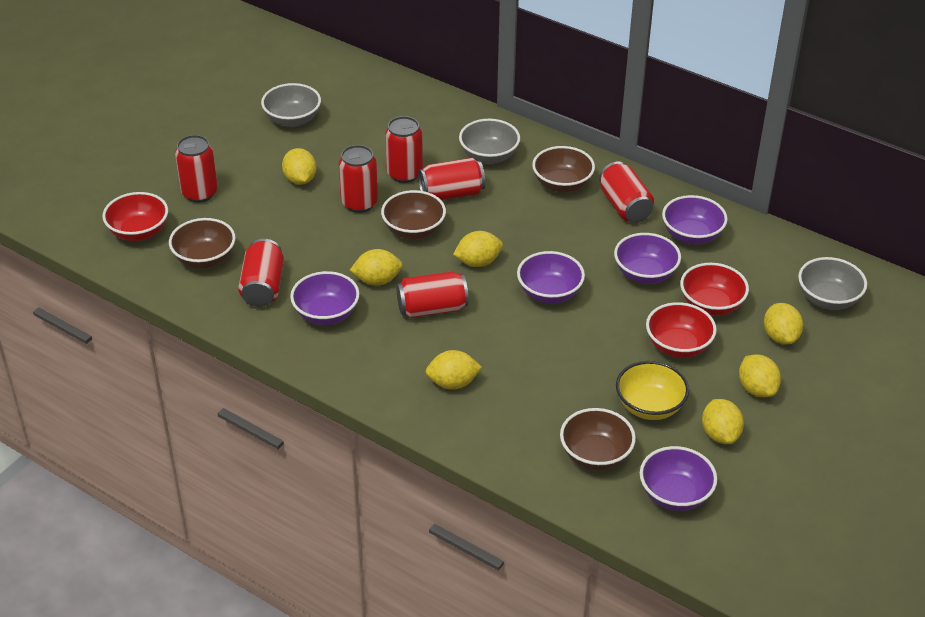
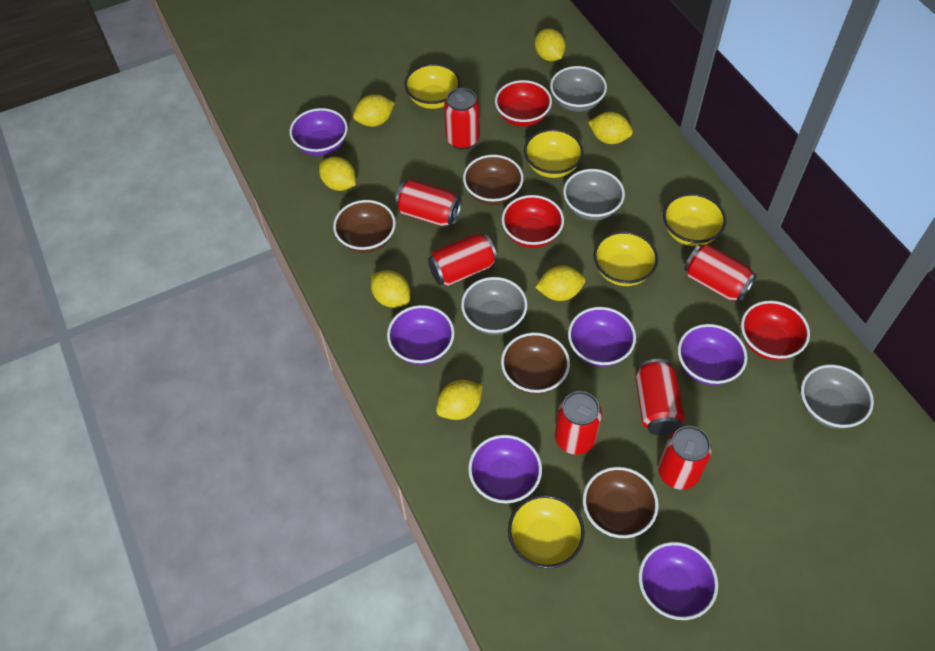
grey bowl: 3 -> 4
purple bowl: 5 -> 6
yellow bowl: 1 -> 5

